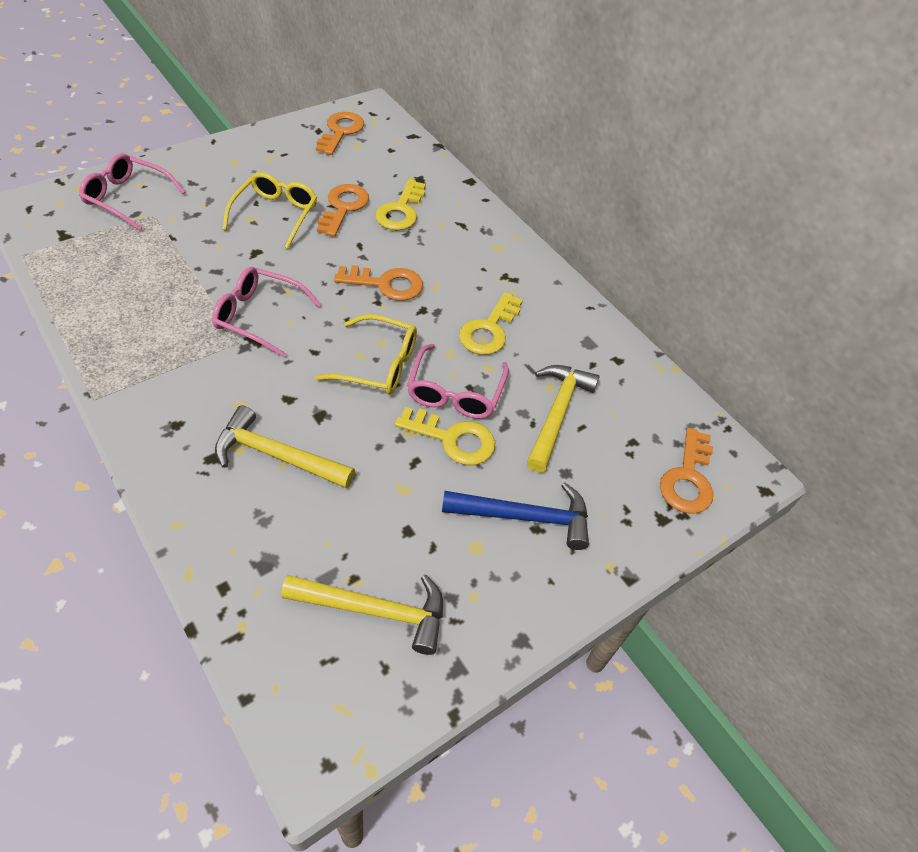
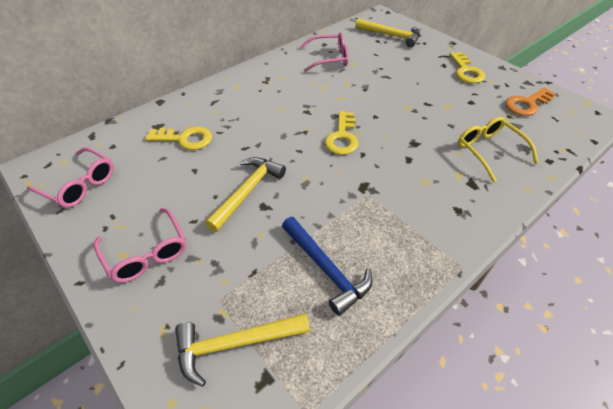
orange key: 4 -> 1
yellow glasses: 2 -> 1

